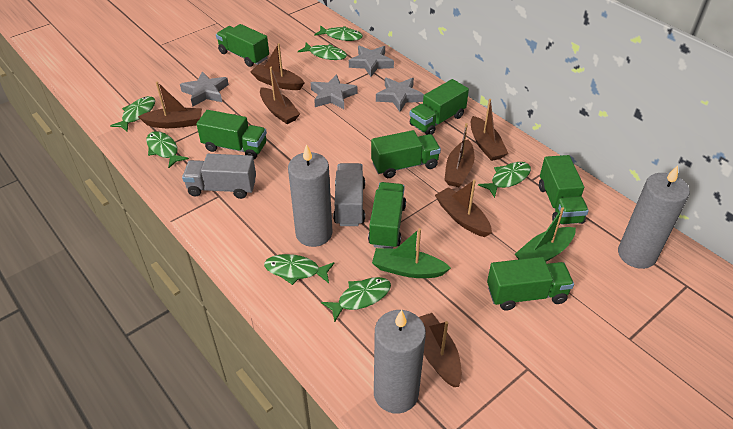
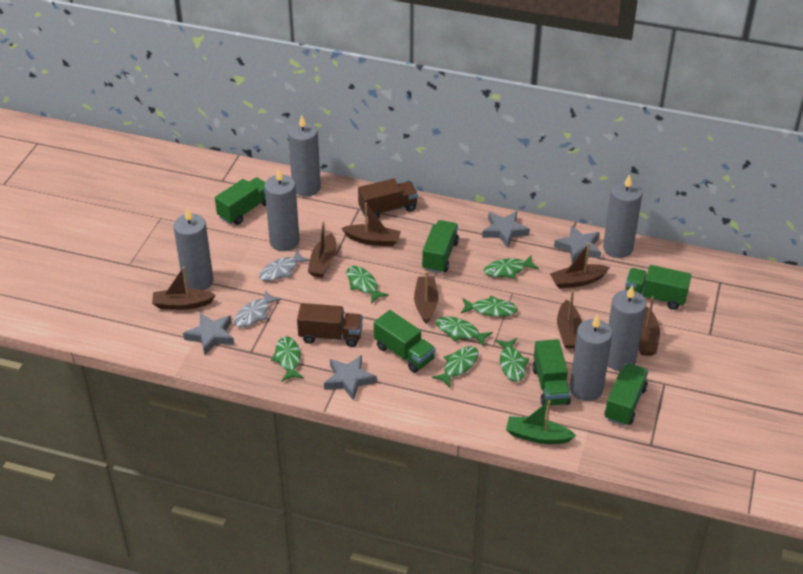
brown truck: 0 -> 2
green boat: 2 -> 1
green truck: 7 -> 6
grey candle: 3 -> 6
grey fish: 0 -> 2
grey truck: 2 -> 0

